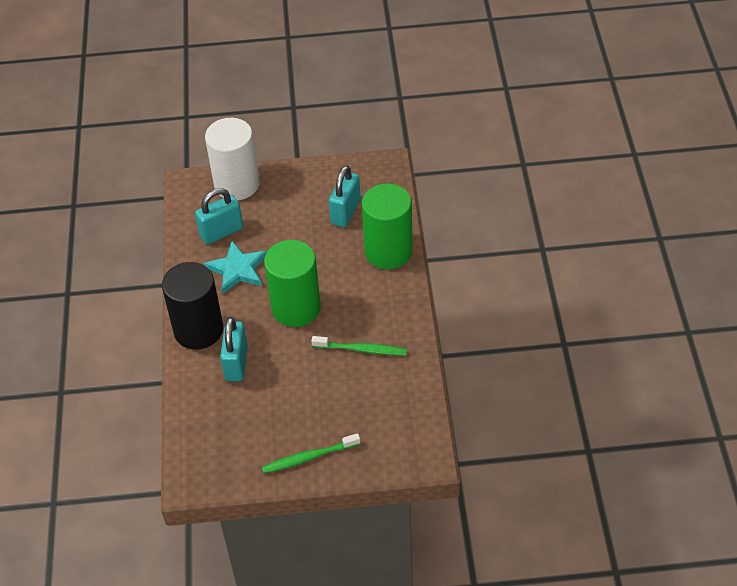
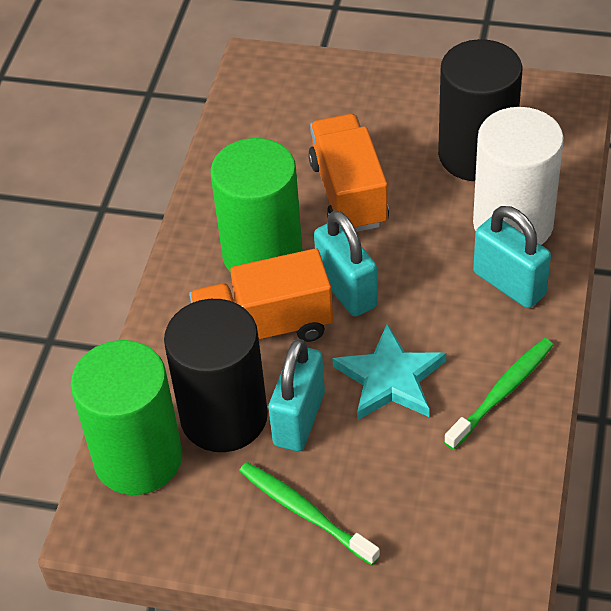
black cylinder: 1 -> 2
orange truck: 0 -> 2

